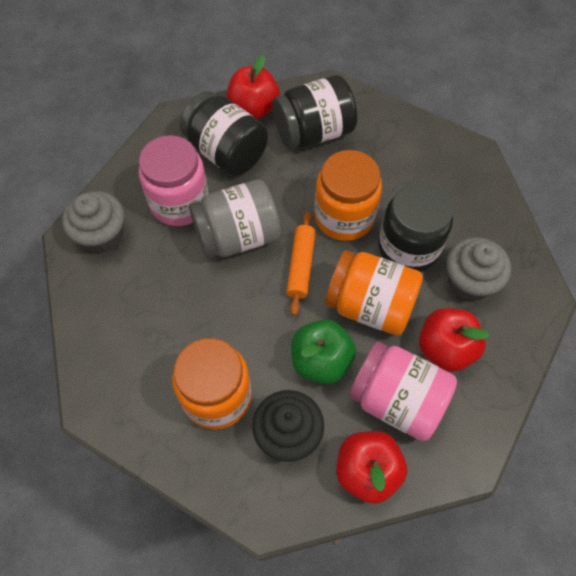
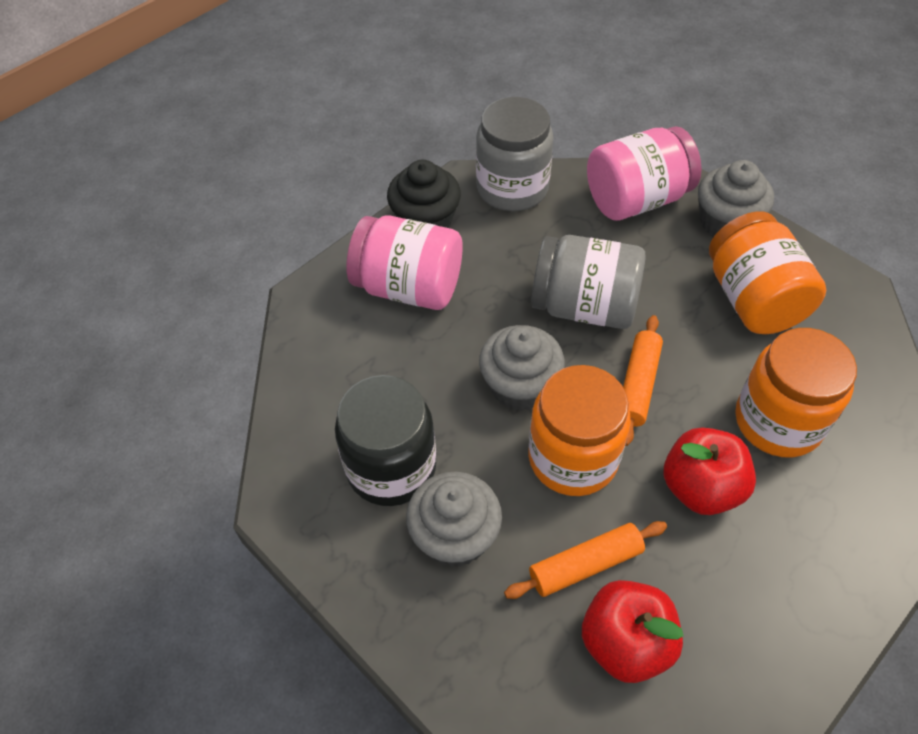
black jar: 3 -> 1
green apple: 1 -> 0
grey cupcake: 2 -> 3
grey jar: 1 -> 2
orange rolling pin: 1 -> 2
red apple: 3 -> 2

